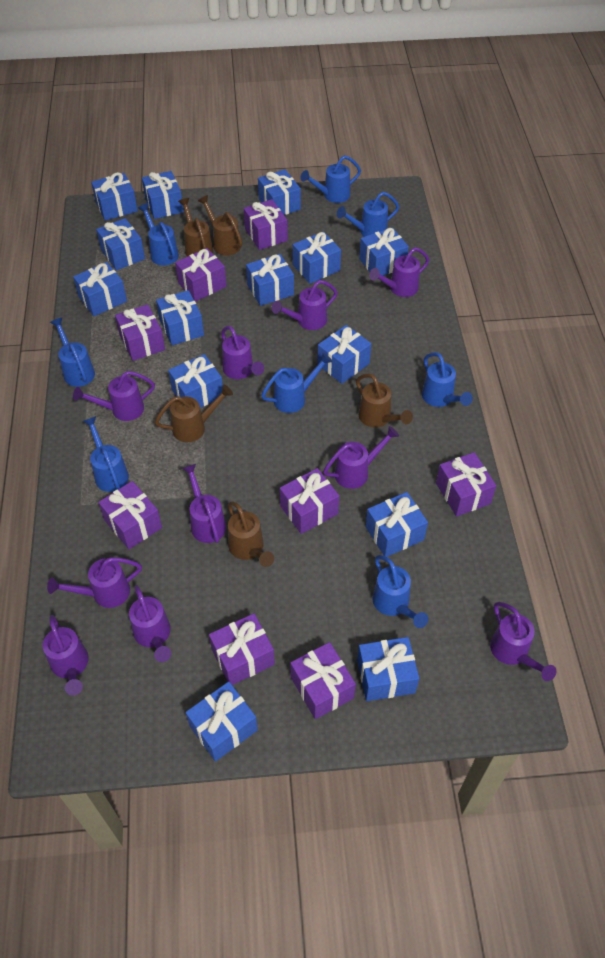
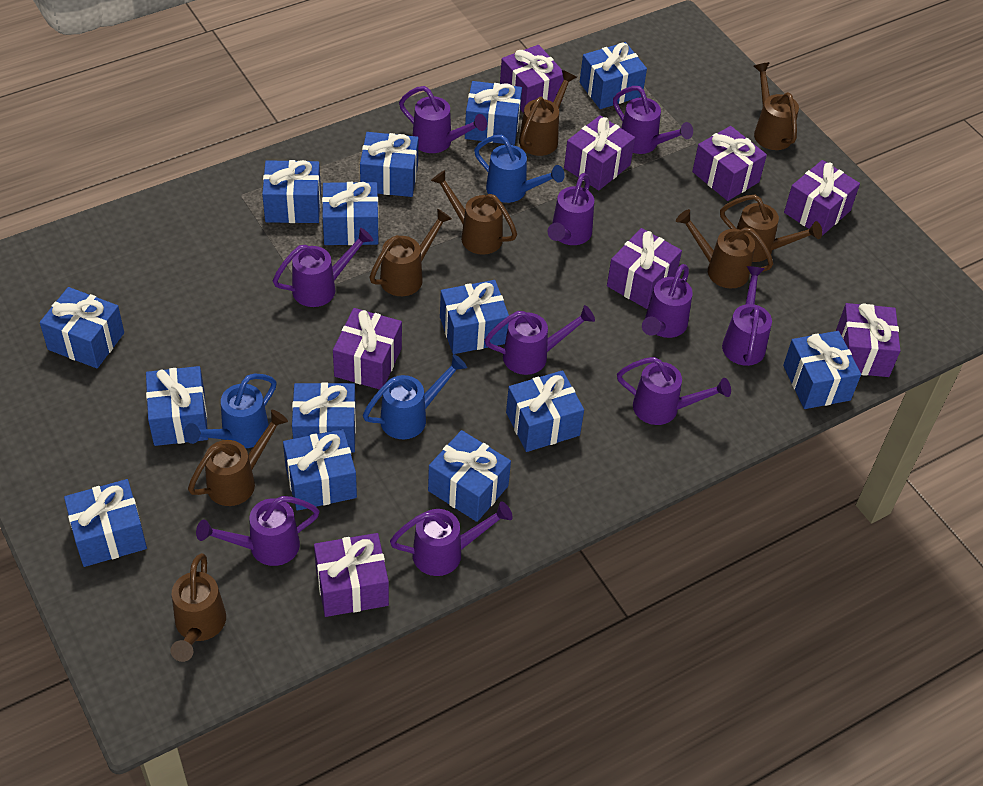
blue watering can: 8 -> 3
brown watering can: 5 -> 8

